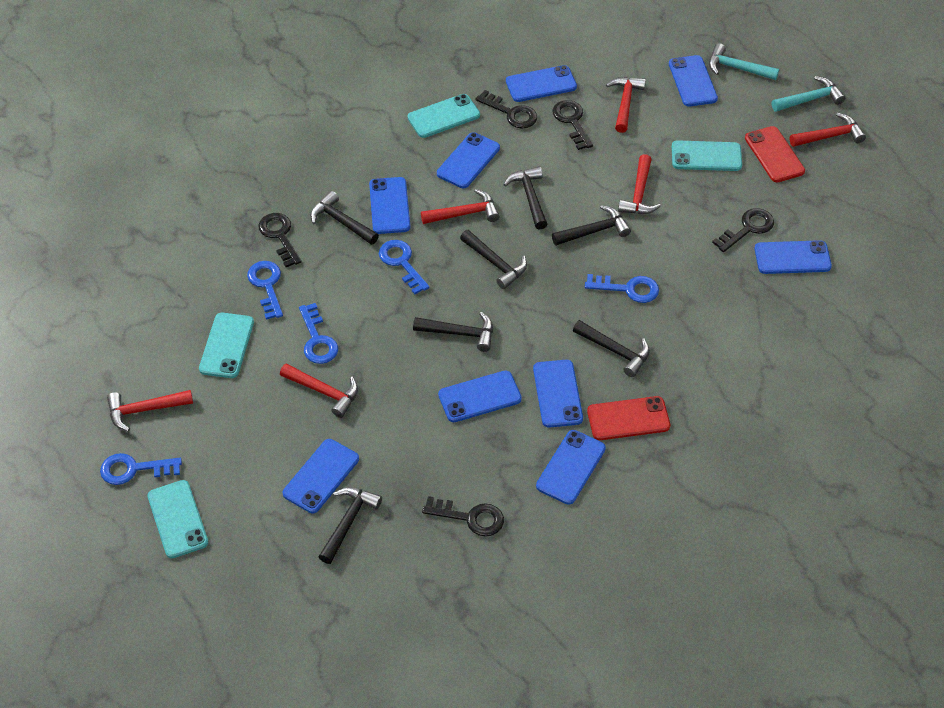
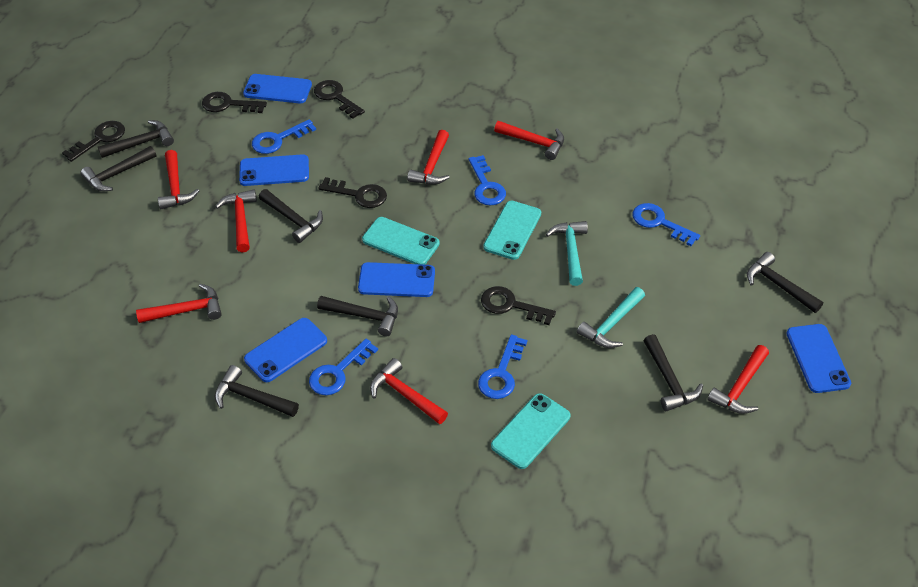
blue phone: 9 -> 5
red hammer: 6 -> 7
red phone: 2 -> 0
turquoise phone: 4 -> 3

